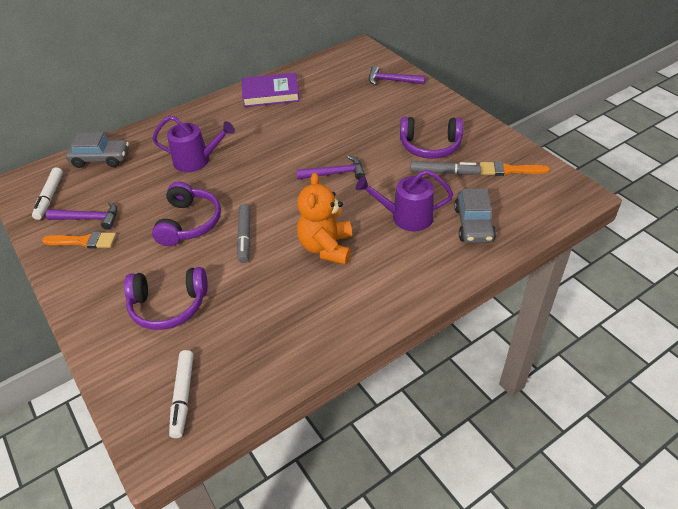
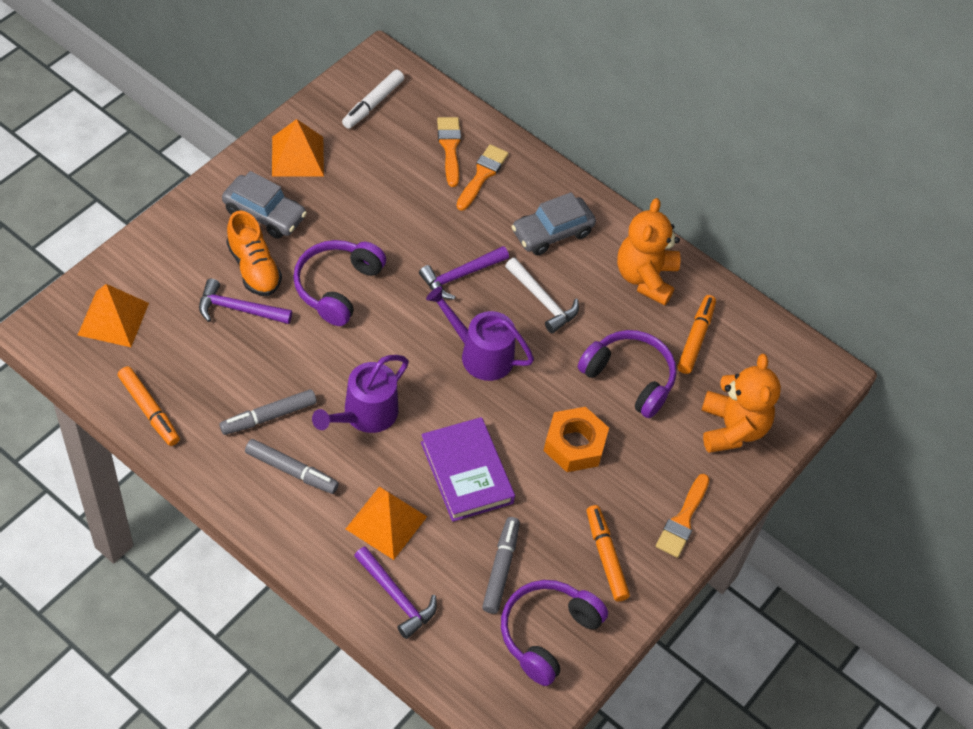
grey marker: 2 -> 3
orange brush: 2 -> 3
orange marker: 0 -> 3
orange nut: 0 -> 1
orange pyramid: 0 -> 3
orange shoe: 0 -> 1
orange teddy bear: 1 -> 2
white hammer: 0 -> 1
white marker: 2 -> 1

